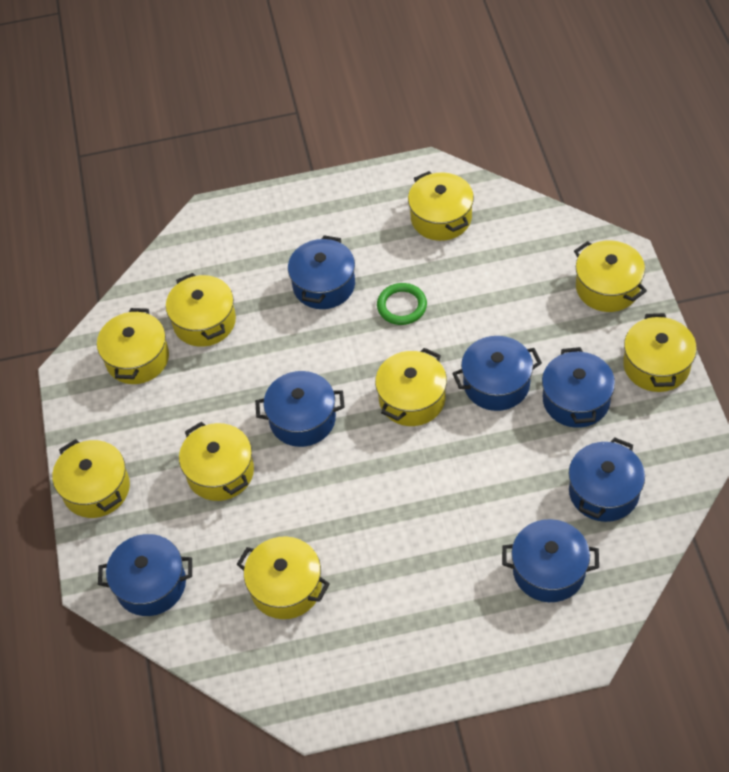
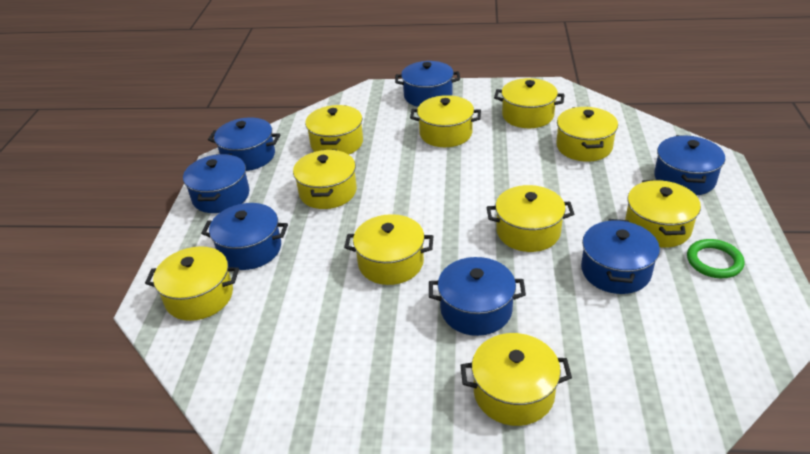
yellow pot: 9 -> 10

